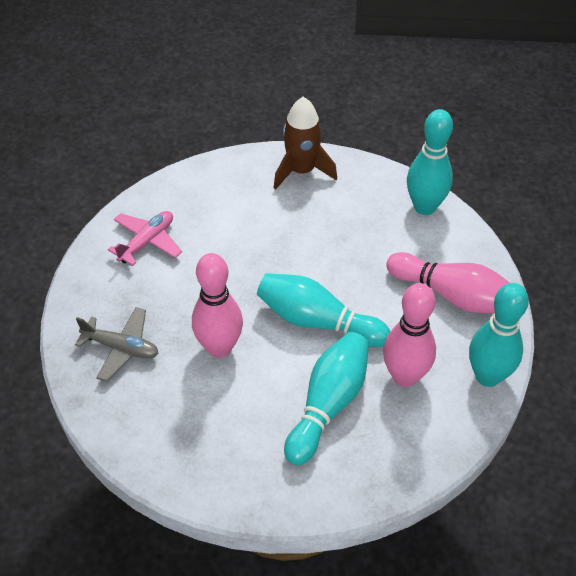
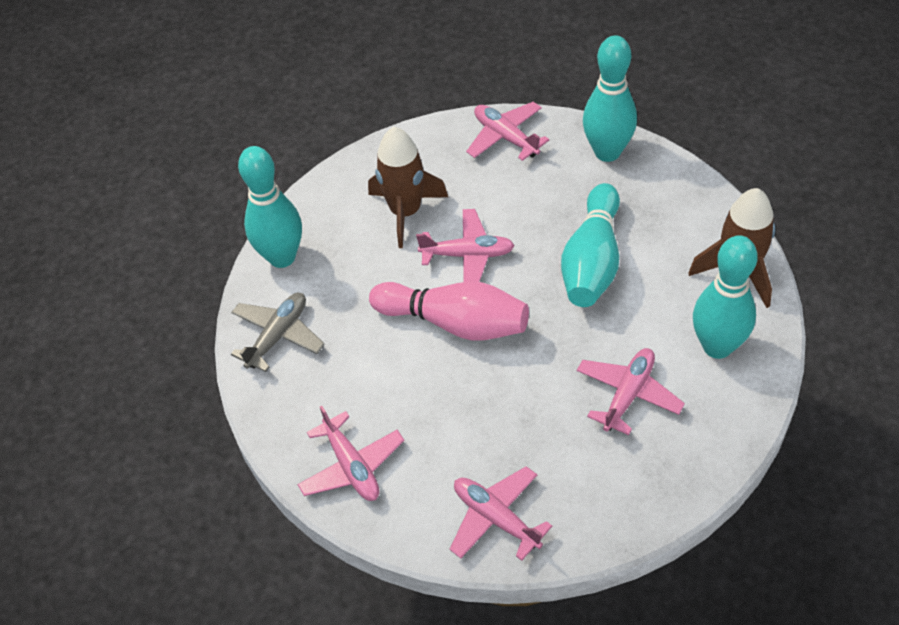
brown rocket: 1 -> 2
pink bowling pin: 3 -> 1
pink plane: 1 -> 5

